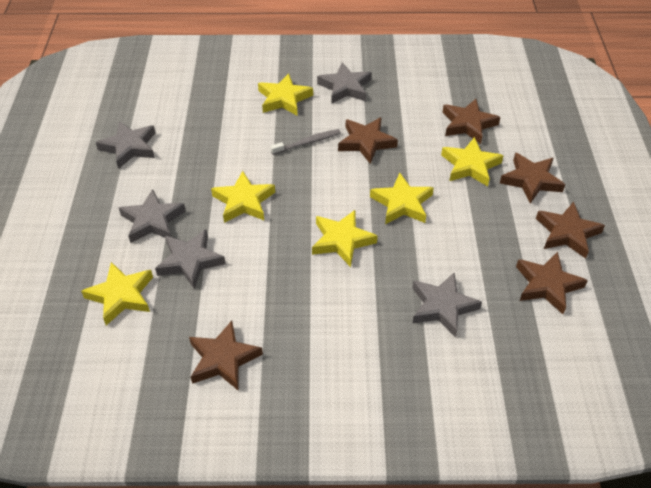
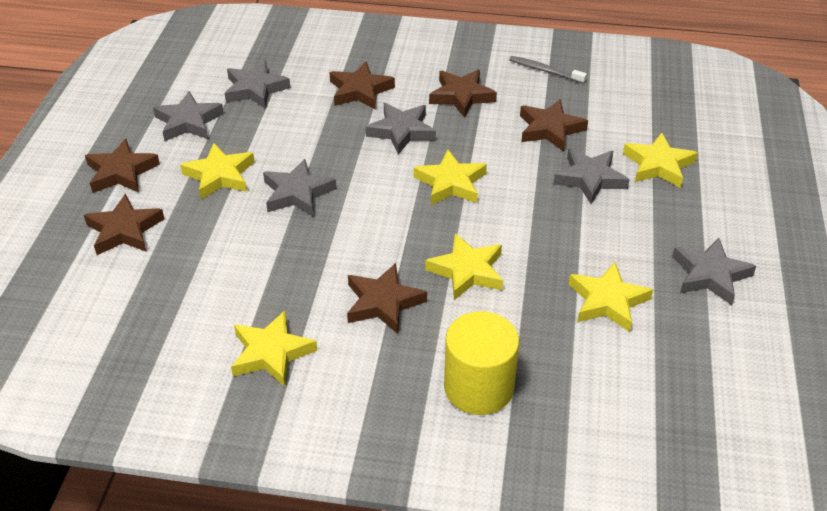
grey star: 5 -> 6
yellow cylinder: 0 -> 1

